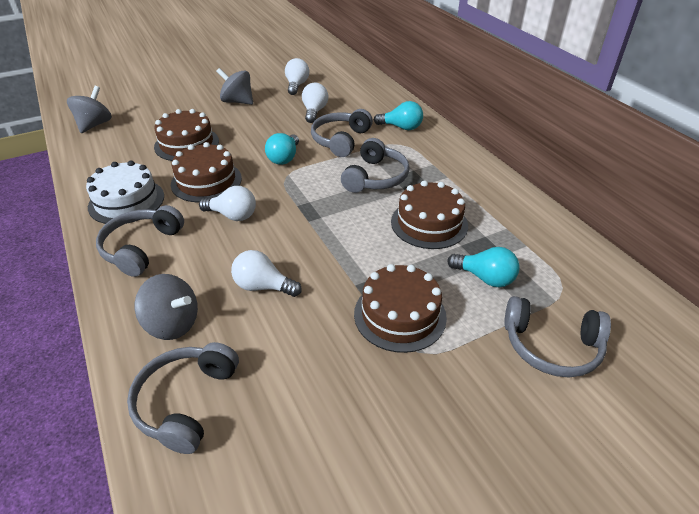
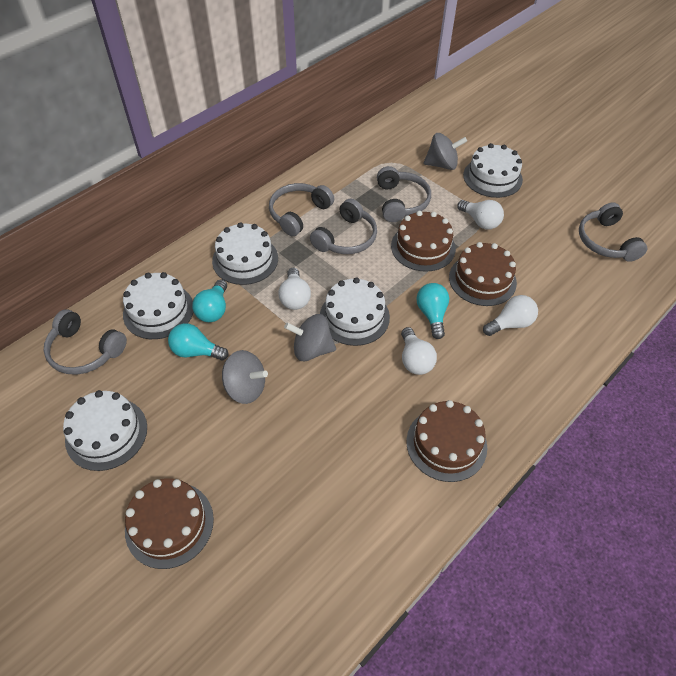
white cake: 1 -> 5

